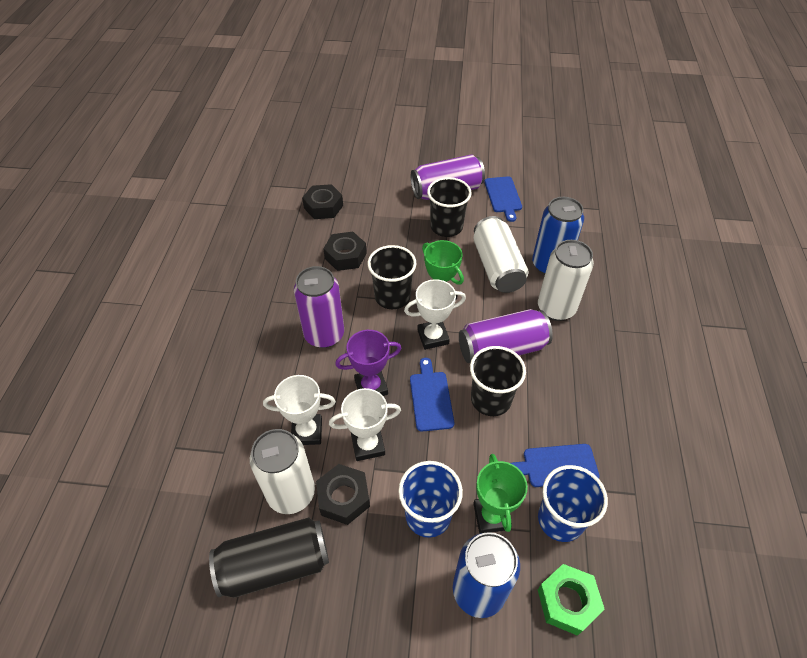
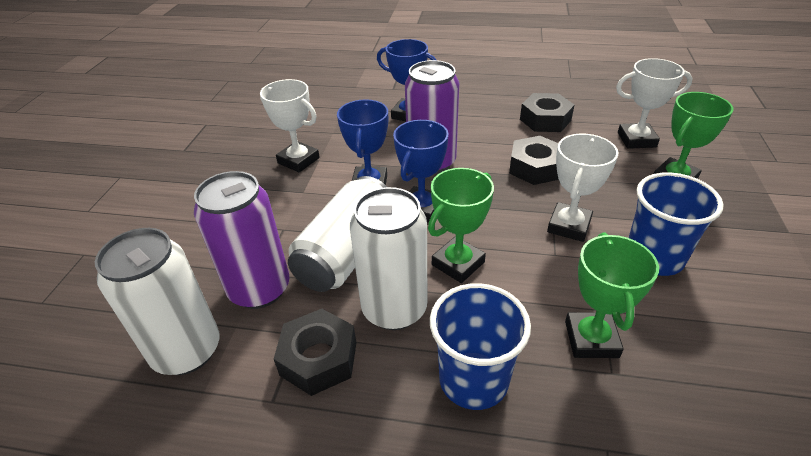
black can: 1 -> 0
black cup: 3 -> 0
blue can: 2 -> 0
blue cutting board: 3 -> 0
blue trophy: 0 -> 3
green nut: 1 -> 0
green trophy: 2 -> 3
purple can: 3 -> 2
purple trophy: 1 -> 0

